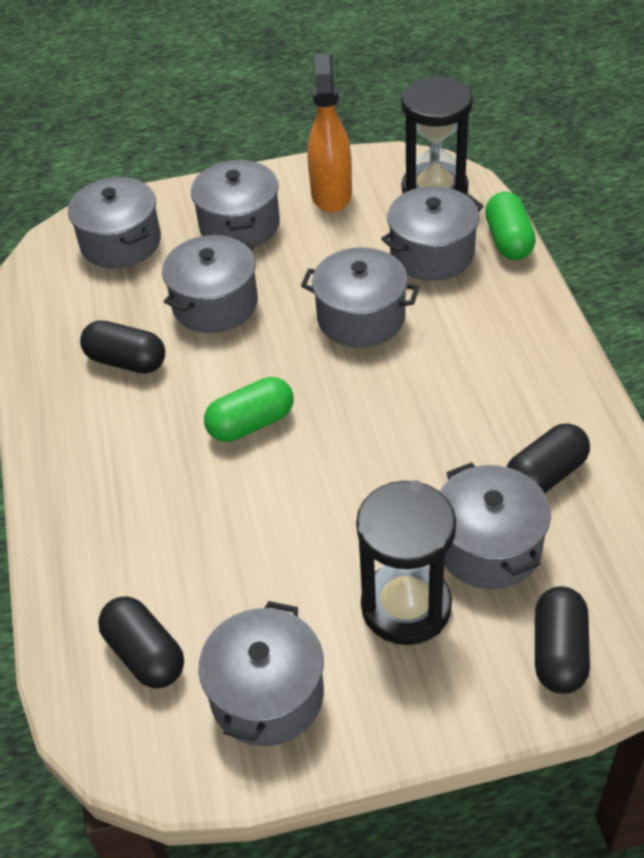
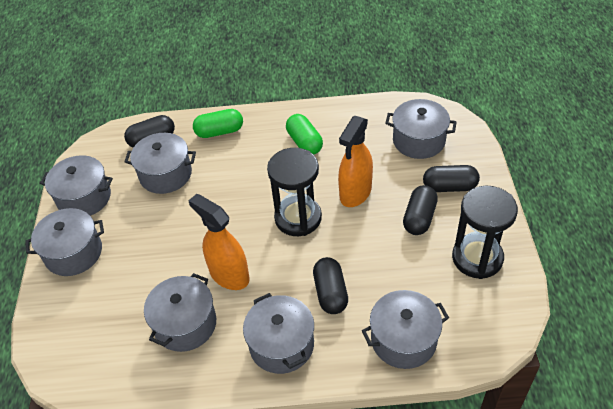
orange spray bottle: 1 -> 2

